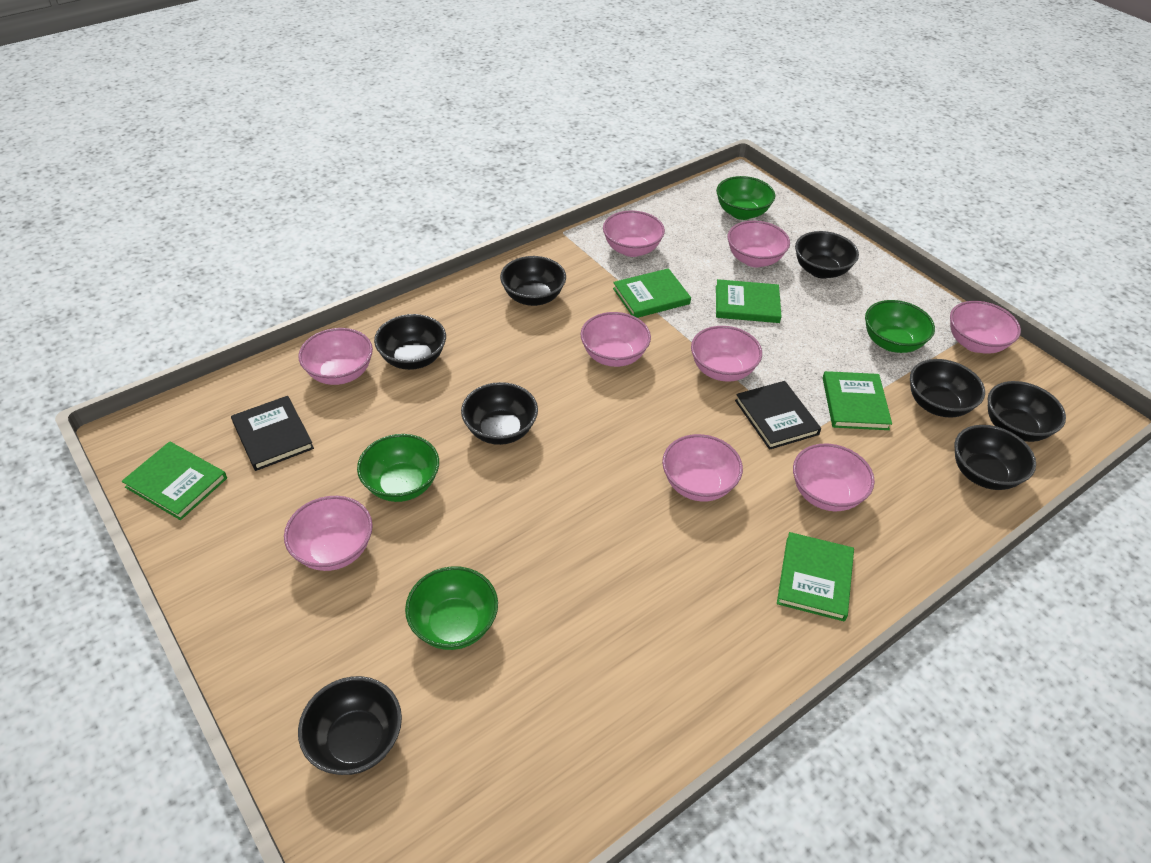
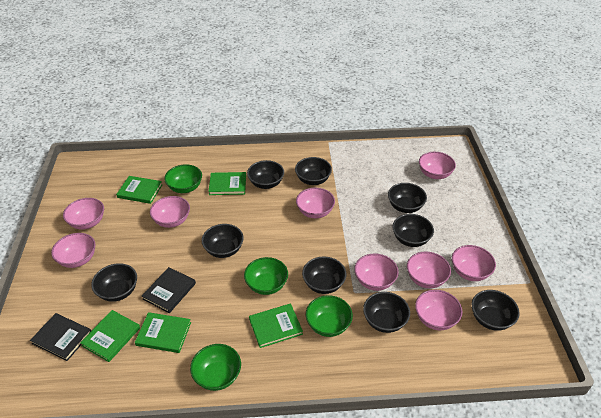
black bowl: 8 -> 9

